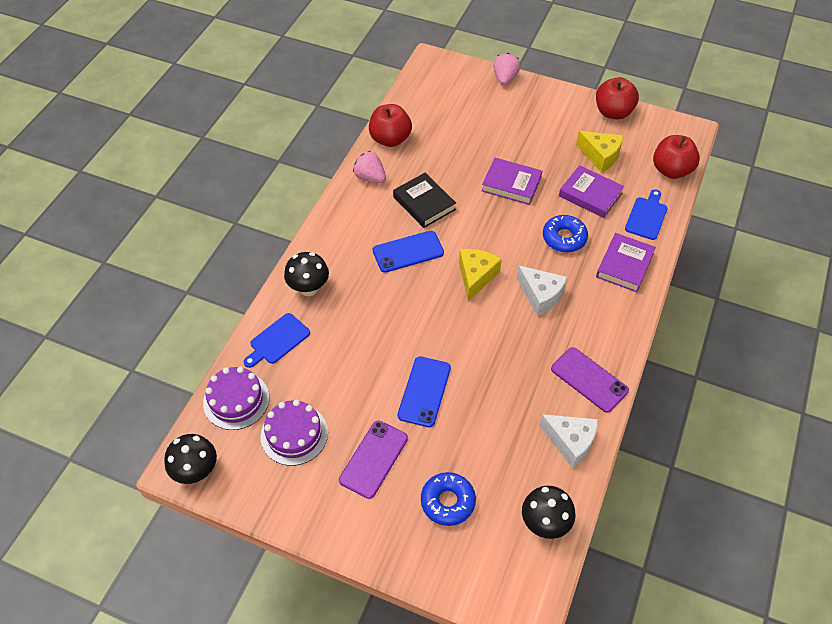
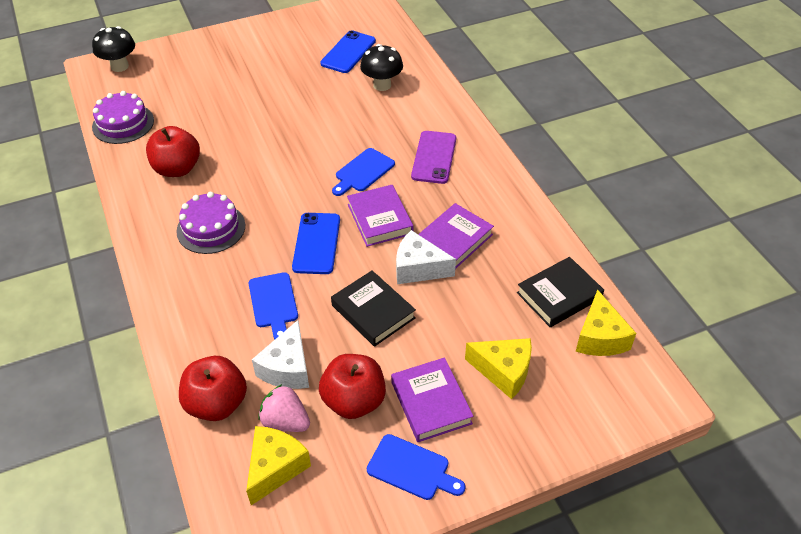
black book: 1 -> 2
black mushroom: 3 -> 2
blue cutting board: 2 -> 3
blue donut: 2 -> 0
pink strawberry: 2 -> 1
purple phone: 2 -> 1
yellow cheese: 2 -> 3

